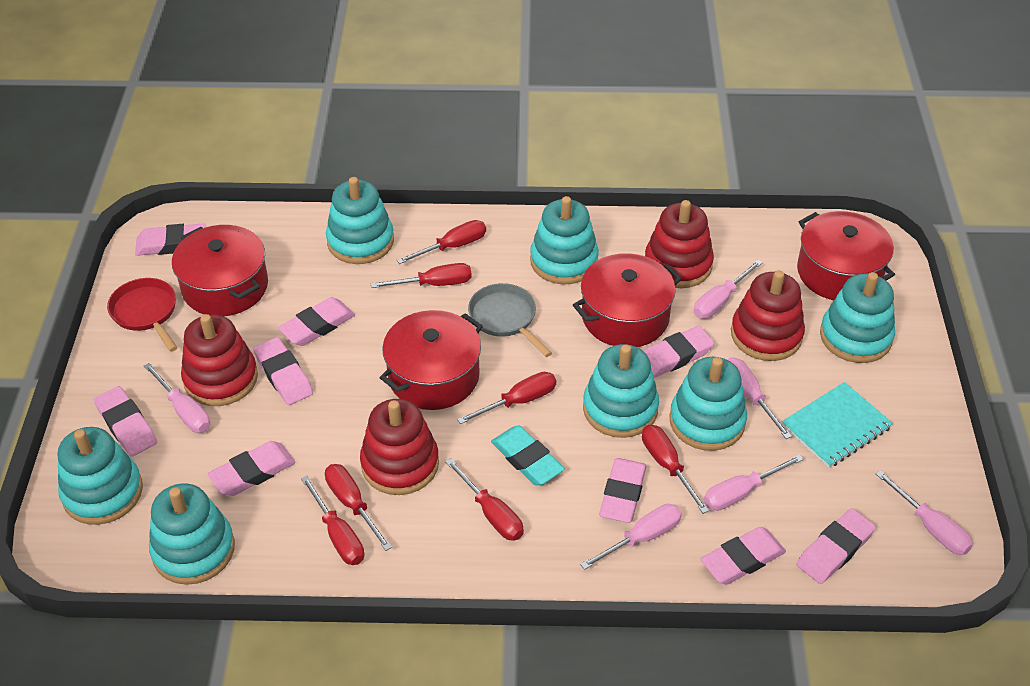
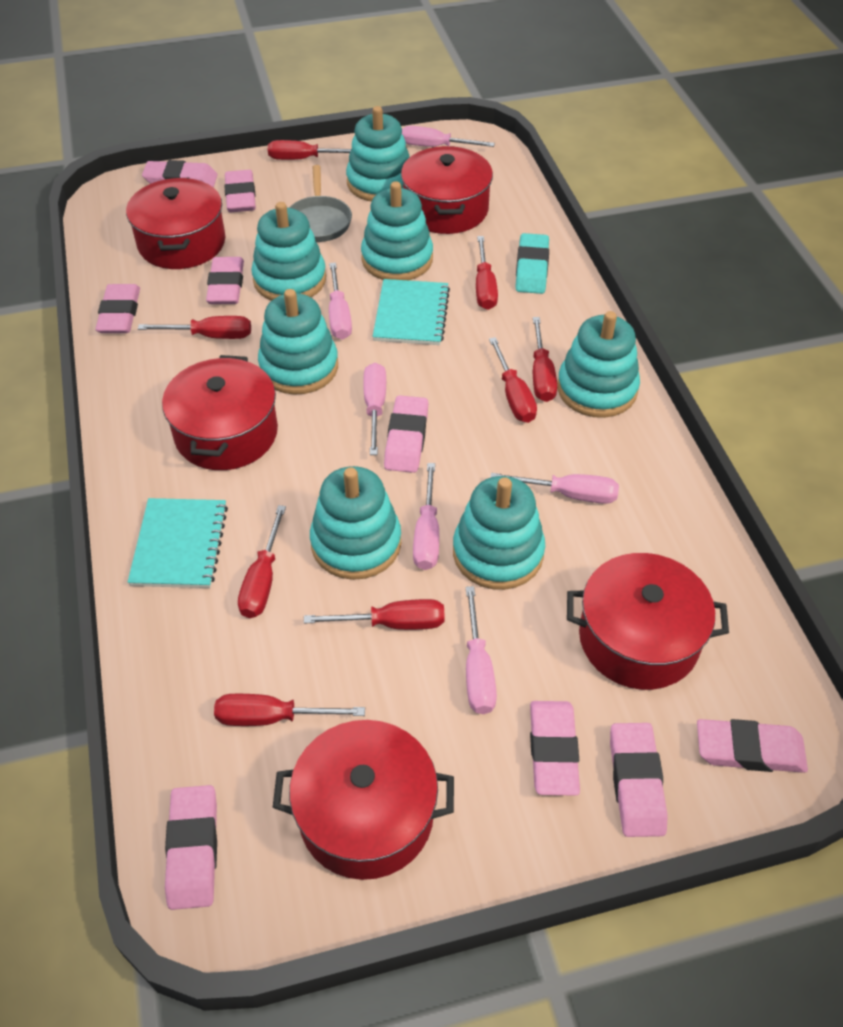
red pan: 1 -> 0
red pot: 4 -> 5
red screwdriver: 7 -> 8
red stacking toy: 4 -> 0
turquoise notebook: 1 -> 2

